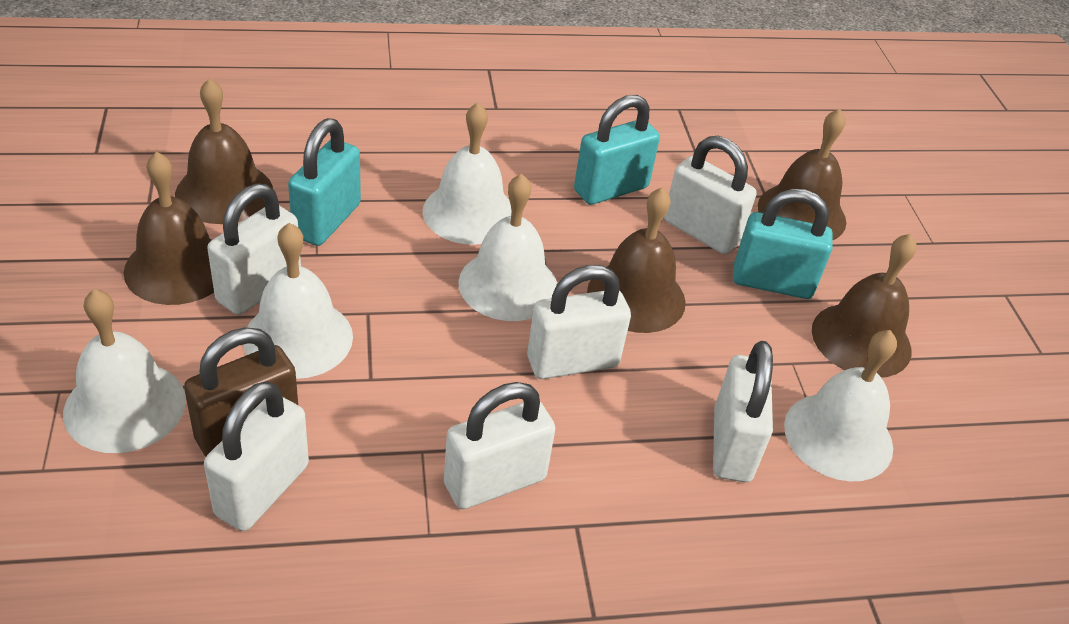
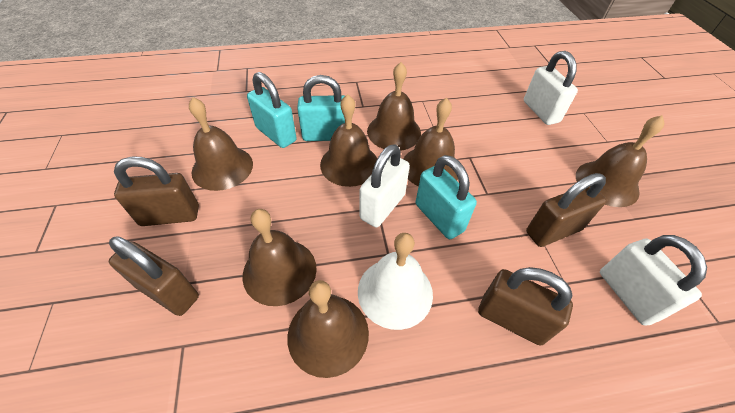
brown bell: 5 -> 7
brown padlock: 1 -> 4
white bell: 5 -> 1
white padlock: 6 -> 3

